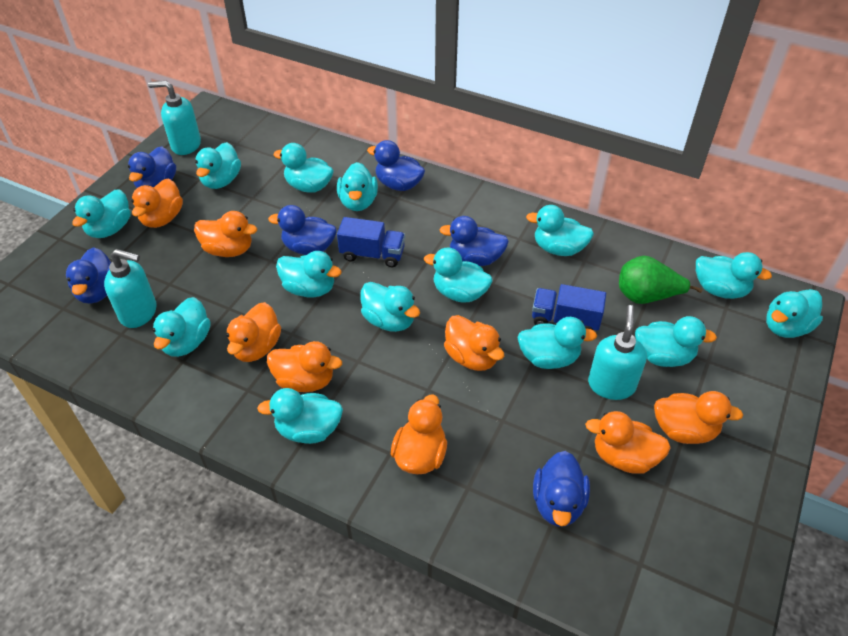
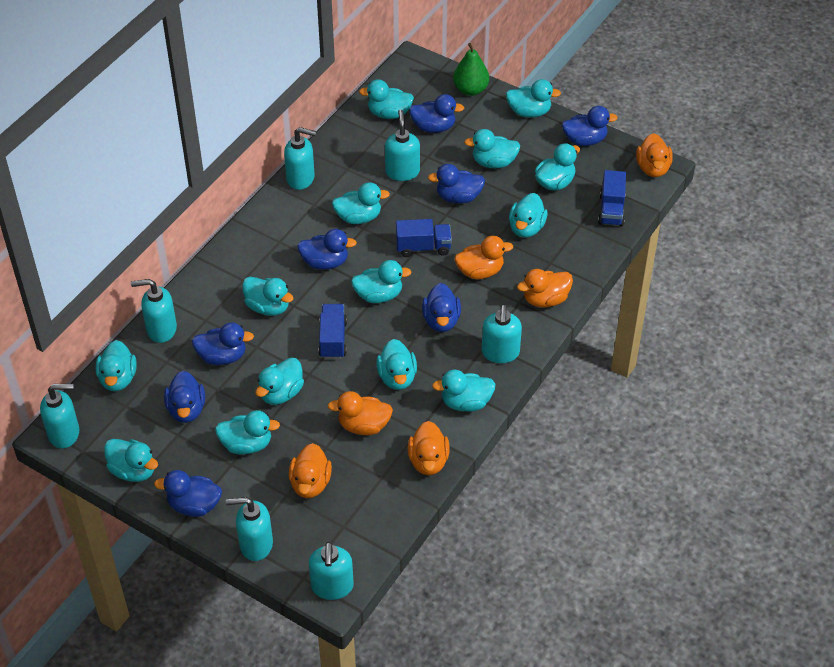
blue duck: 6 -> 8
blue truck: 2 -> 3
orange duck: 8 -> 6
turquoise soap dispenser: 3 -> 7

